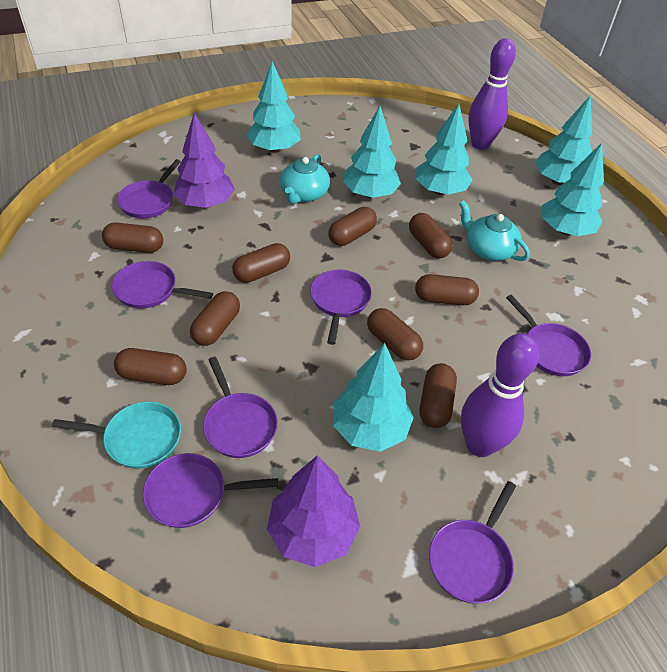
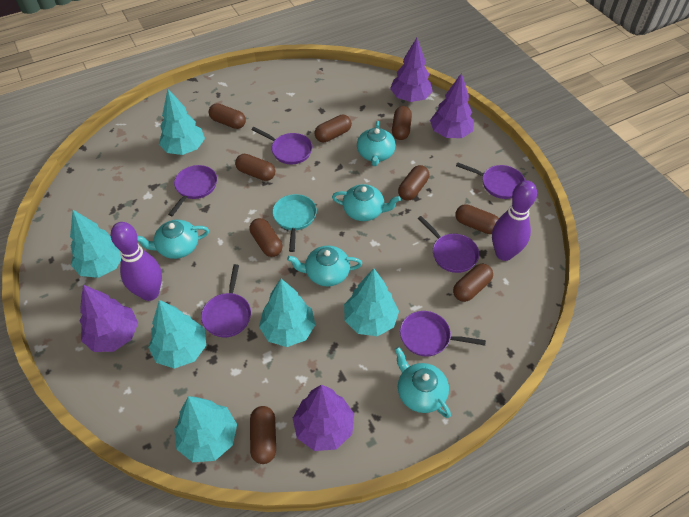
purple pan: 7 -> 6
purple tree: 2 -> 4
turquoise teapot: 2 -> 5

